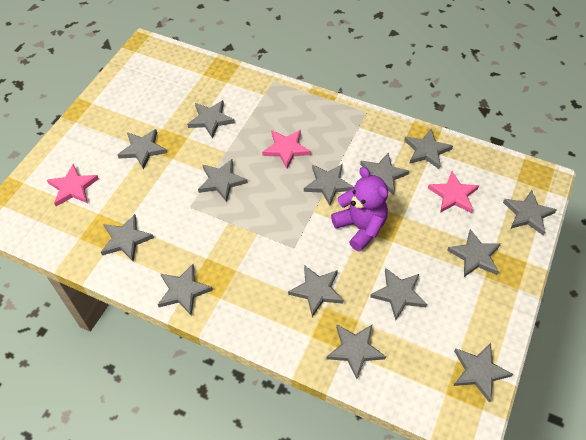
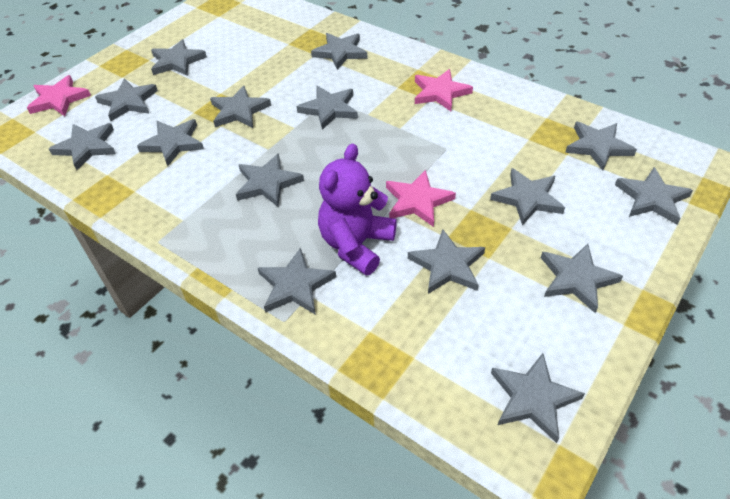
grey star: 14 -> 15

